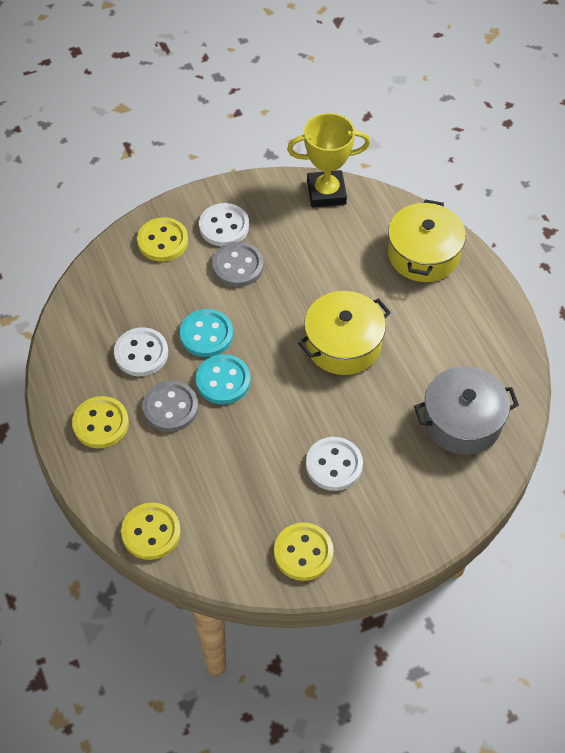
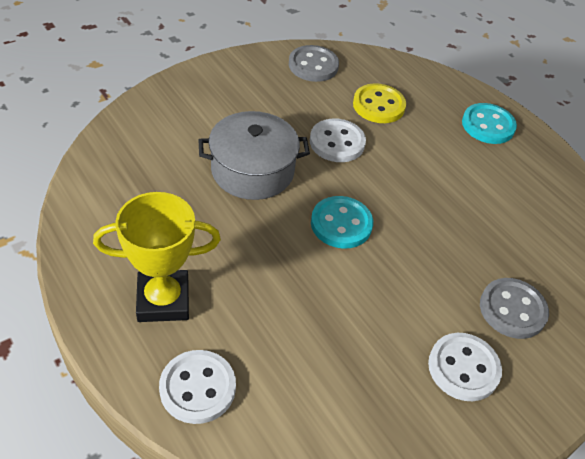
yellow button: 4 -> 1
yellow pot: 2 -> 0

